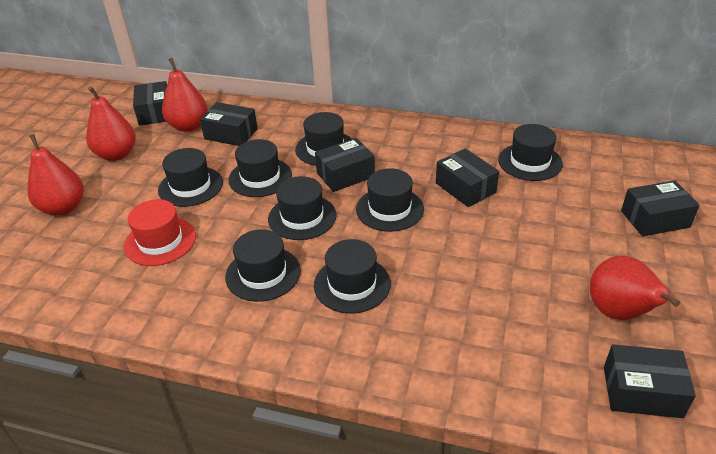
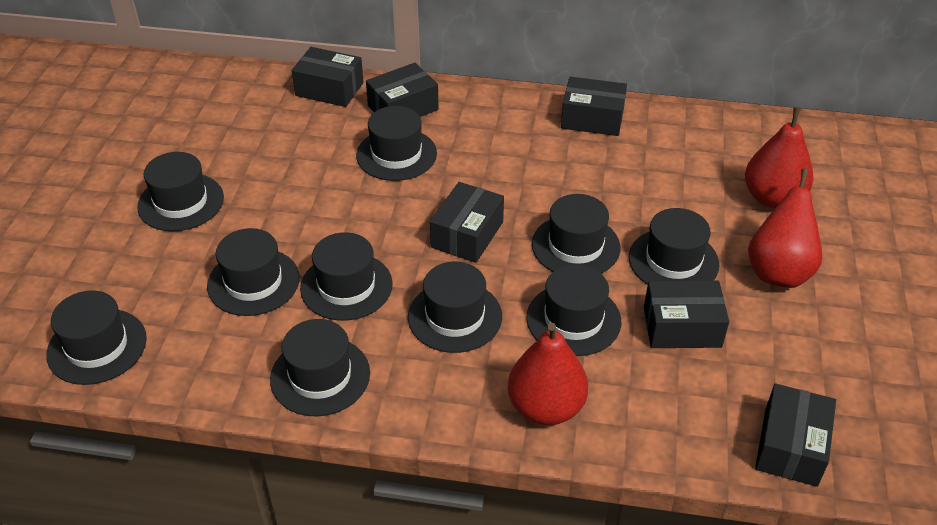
black hat: 8 -> 10
red hat: 1 -> 0
red pear: 4 -> 3

